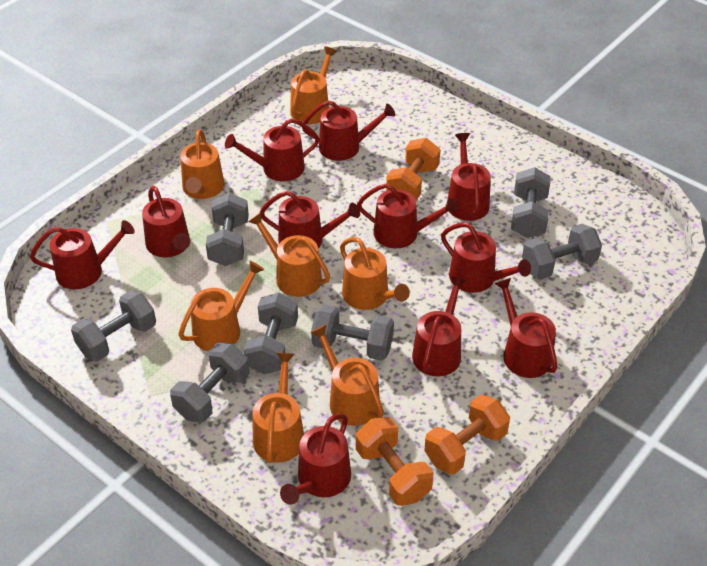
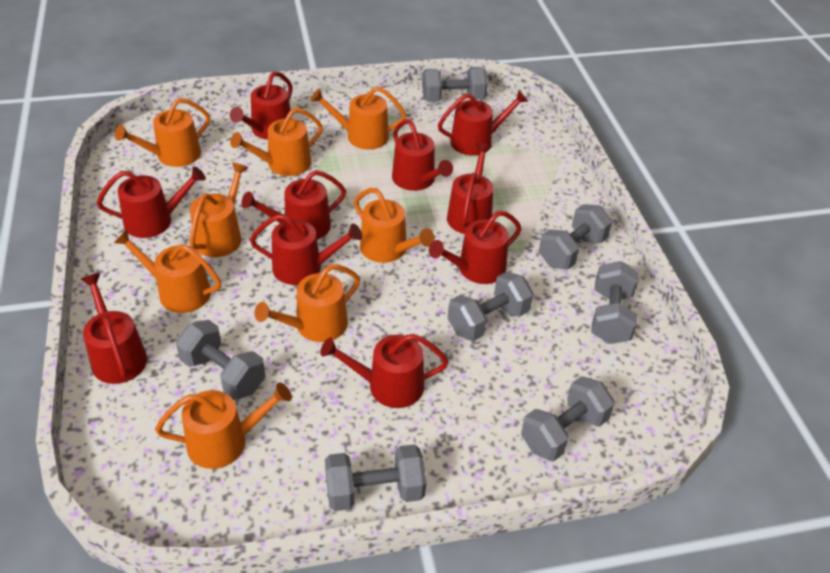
orange dumbbell: 3 -> 0
orange watering can: 7 -> 8
red watering can: 11 -> 10

